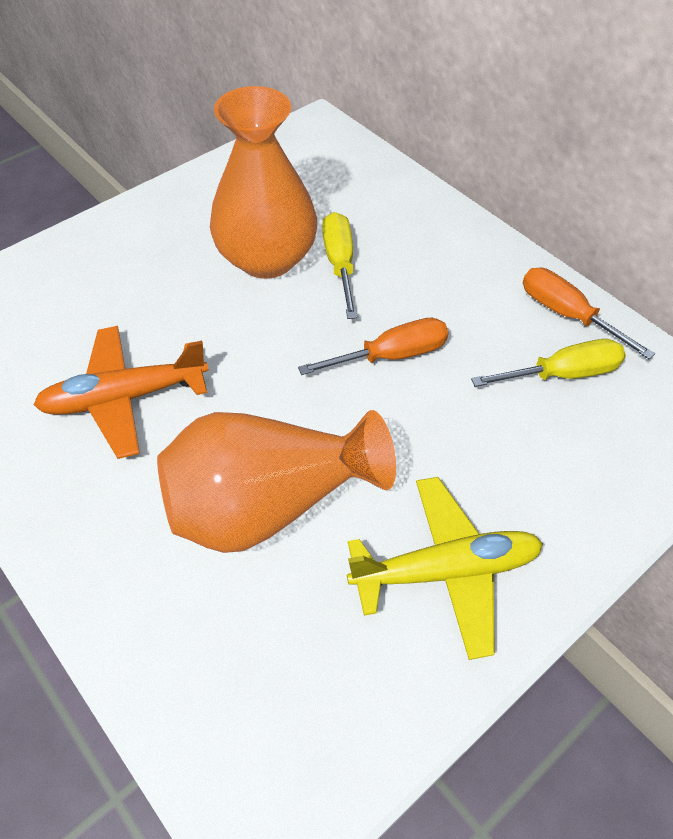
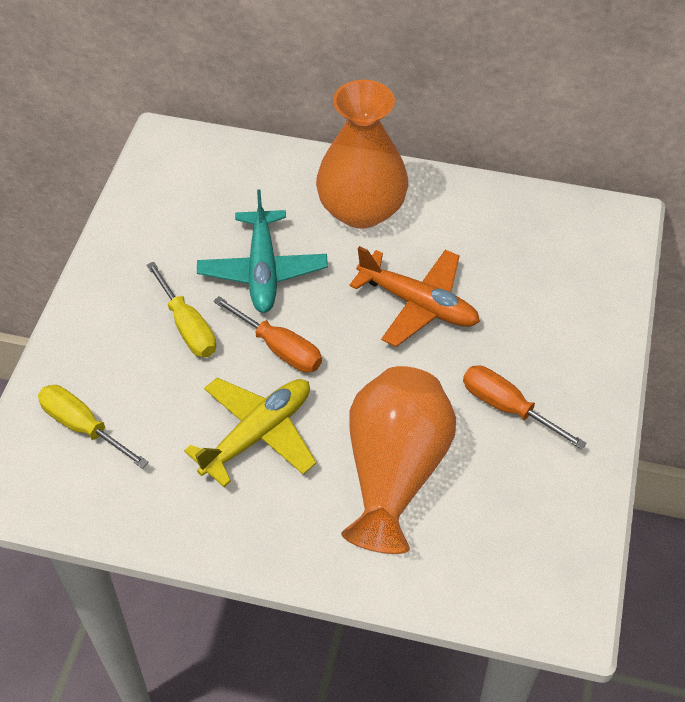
turquoise plane: 0 -> 1

